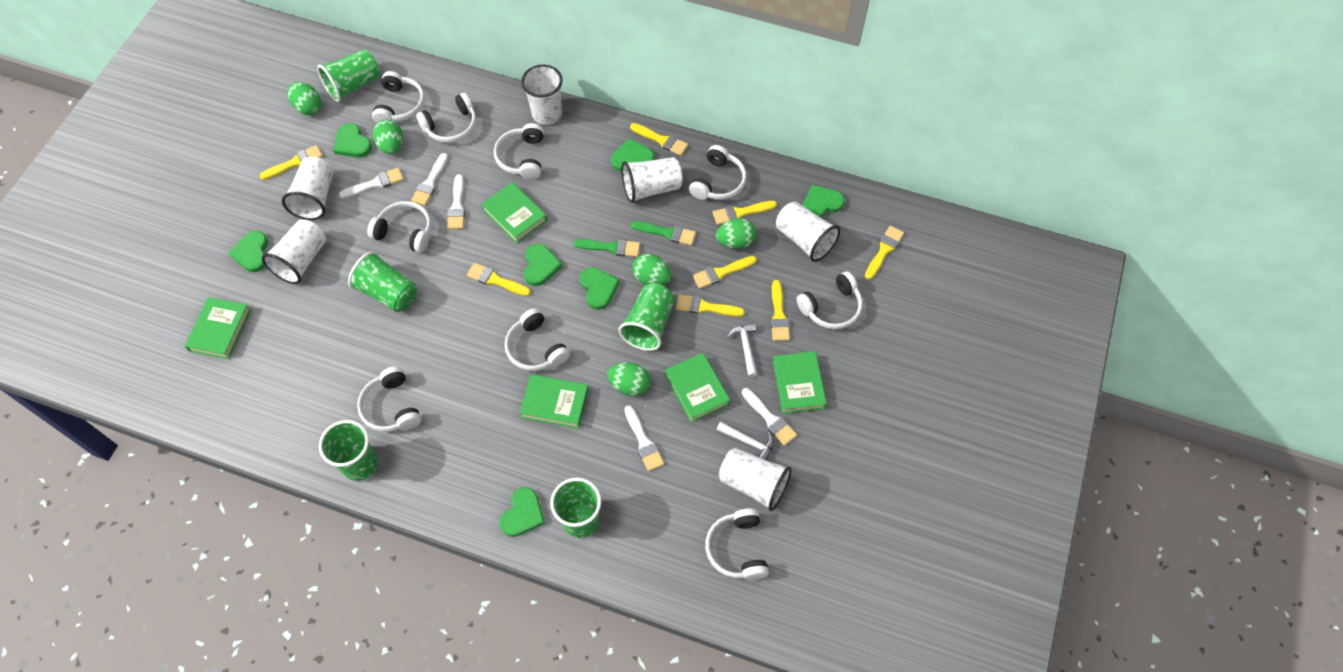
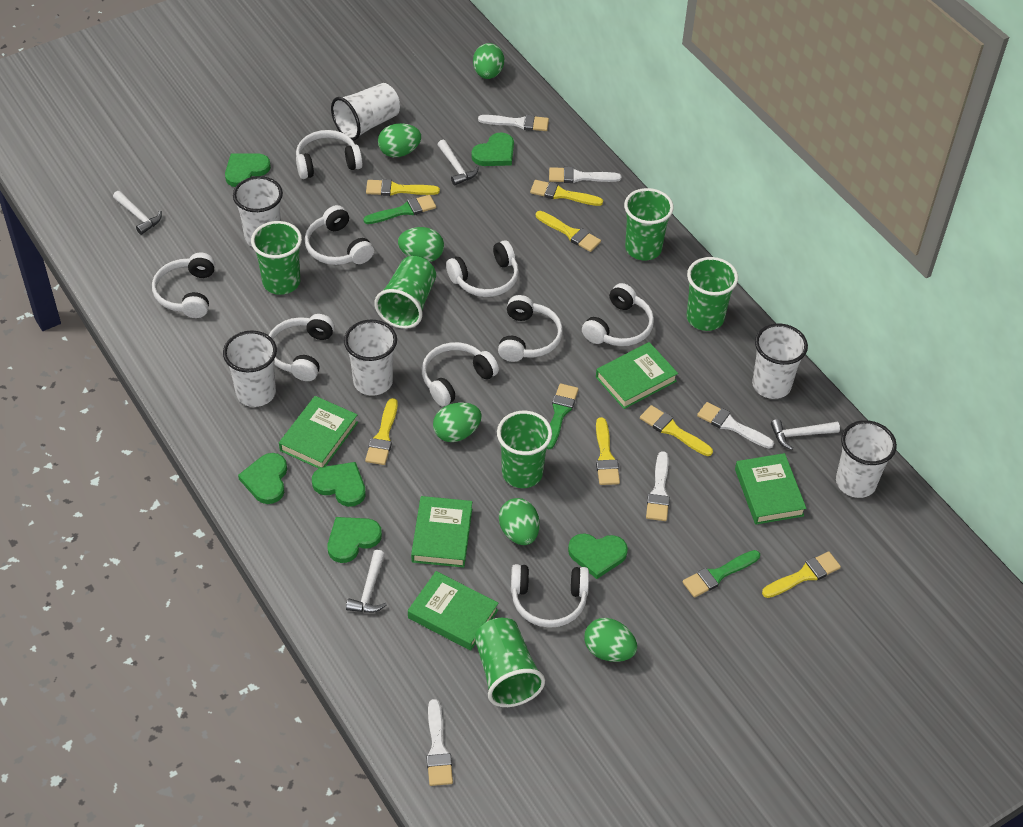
green brush: 2 -> 3
green cup: 5 -> 6
green egg: 5 -> 6
green heart: 7 -> 6
white hammer: 2 -> 4
yellow brush: 8 -> 7

